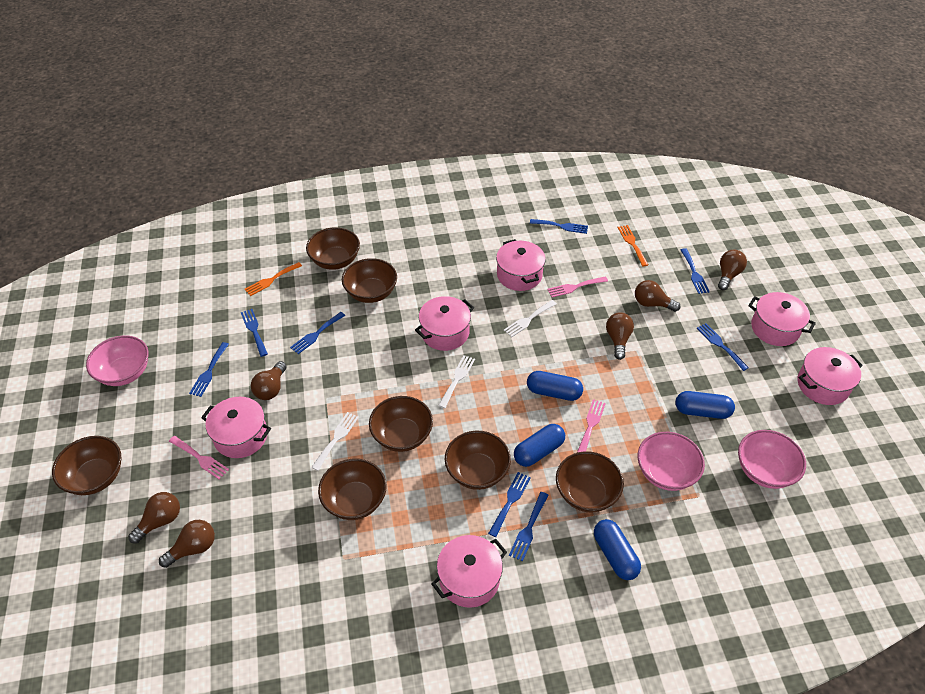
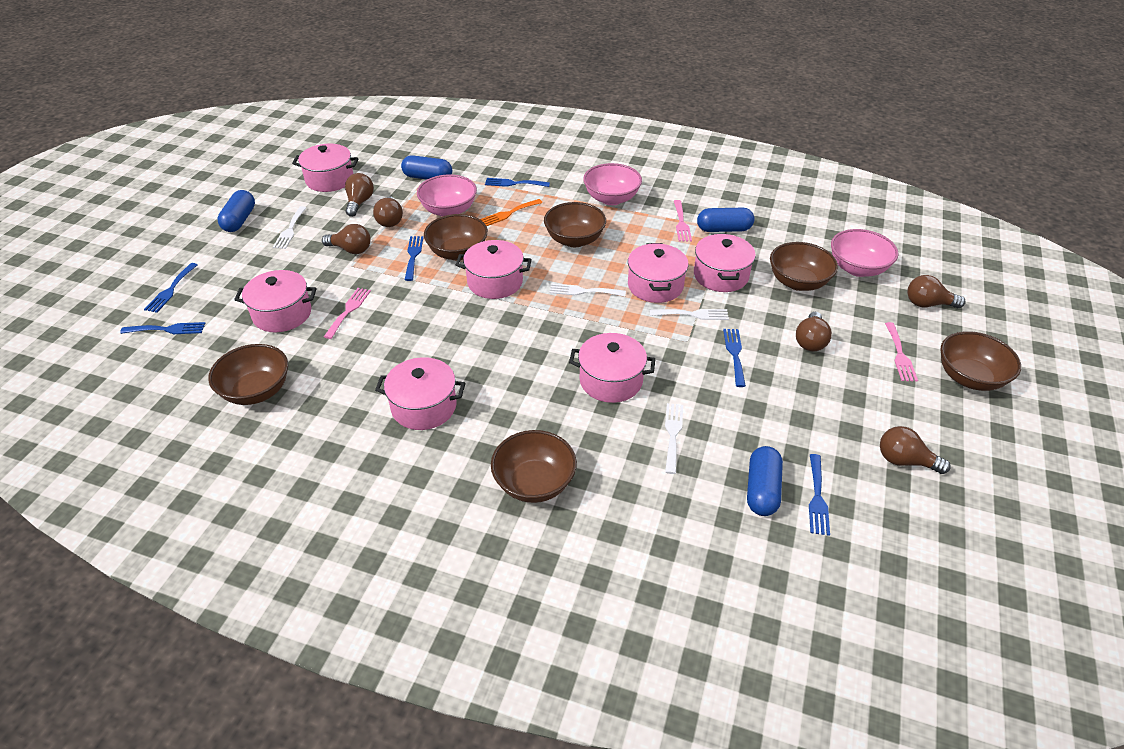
blue fork: 8 -> 6
brown bowl: 7 -> 6
orange fork: 2 -> 1
pink pot: 6 -> 7
white fork: 3 -> 4

